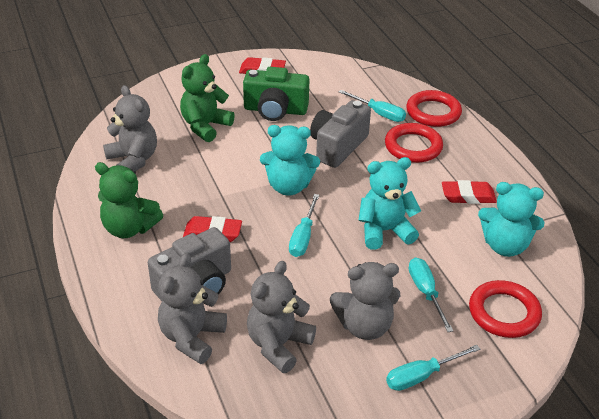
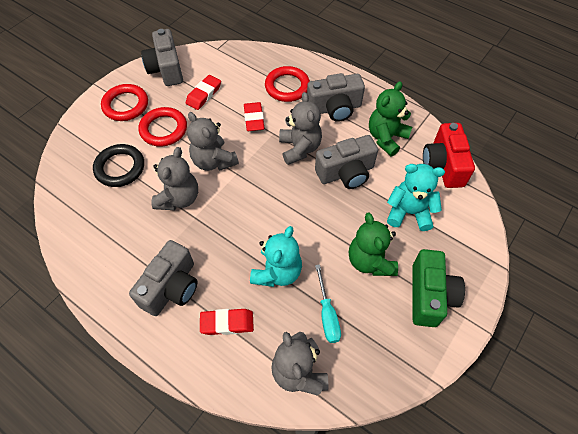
black ring: 0 -> 1
grey camera: 2 -> 4
red camera: 0 -> 1
turquoise screwdriver: 4 -> 1
turquoise teddy bear: 3 -> 2

